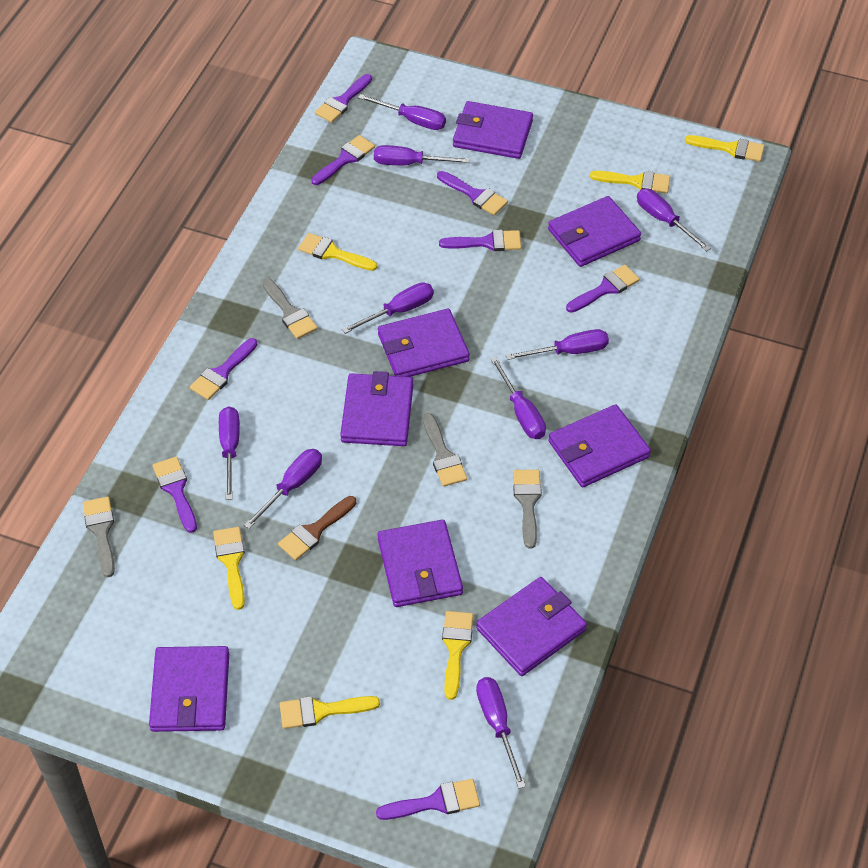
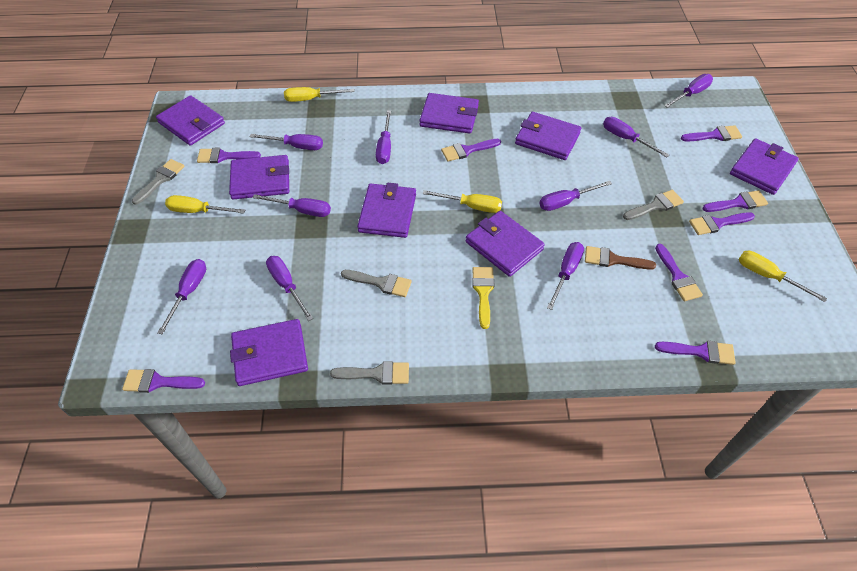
yellow brush: 6 -> 1
yellow screwdriver: 0 -> 4

